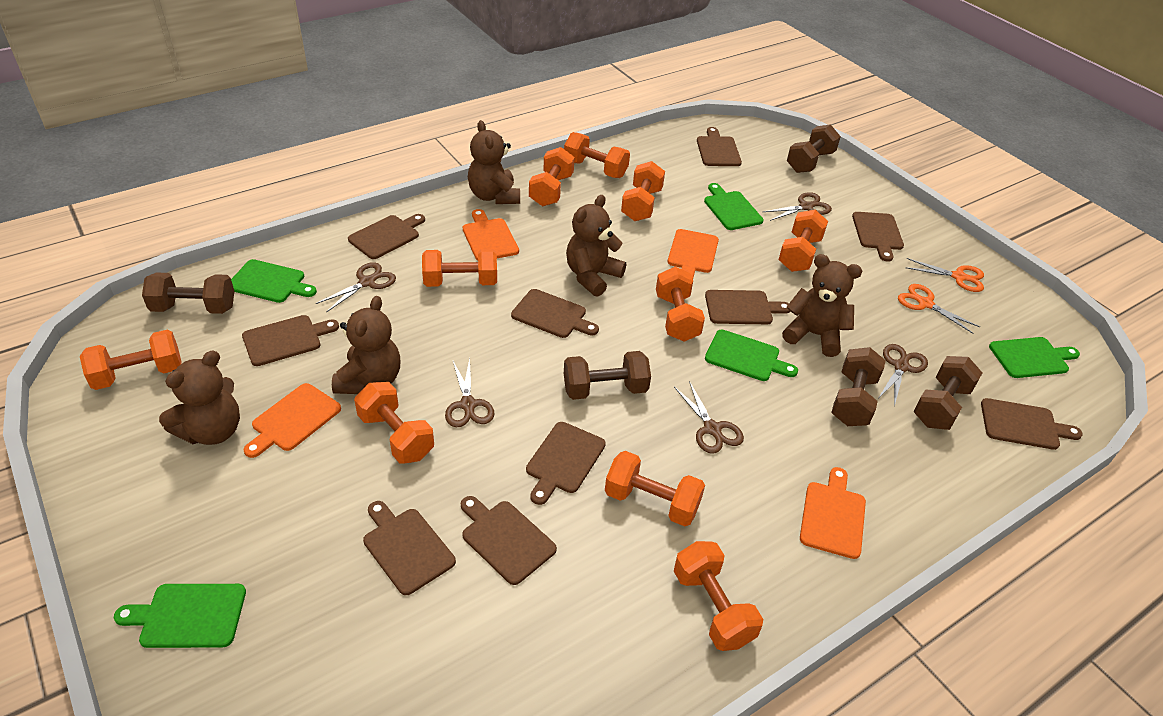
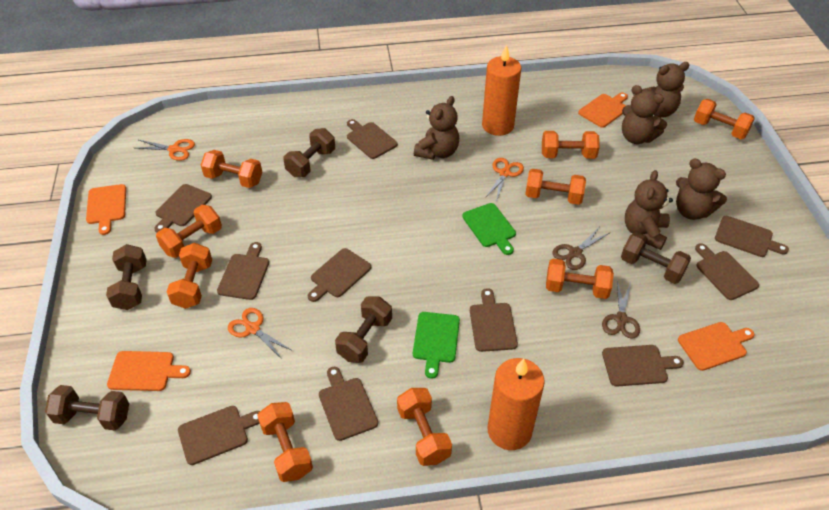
brown scissors: 5 -> 2
green cutting board: 5 -> 2
orange candle: 0 -> 2
orange dumbbell: 10 -> 9
orange scissors: 2 -> 3

